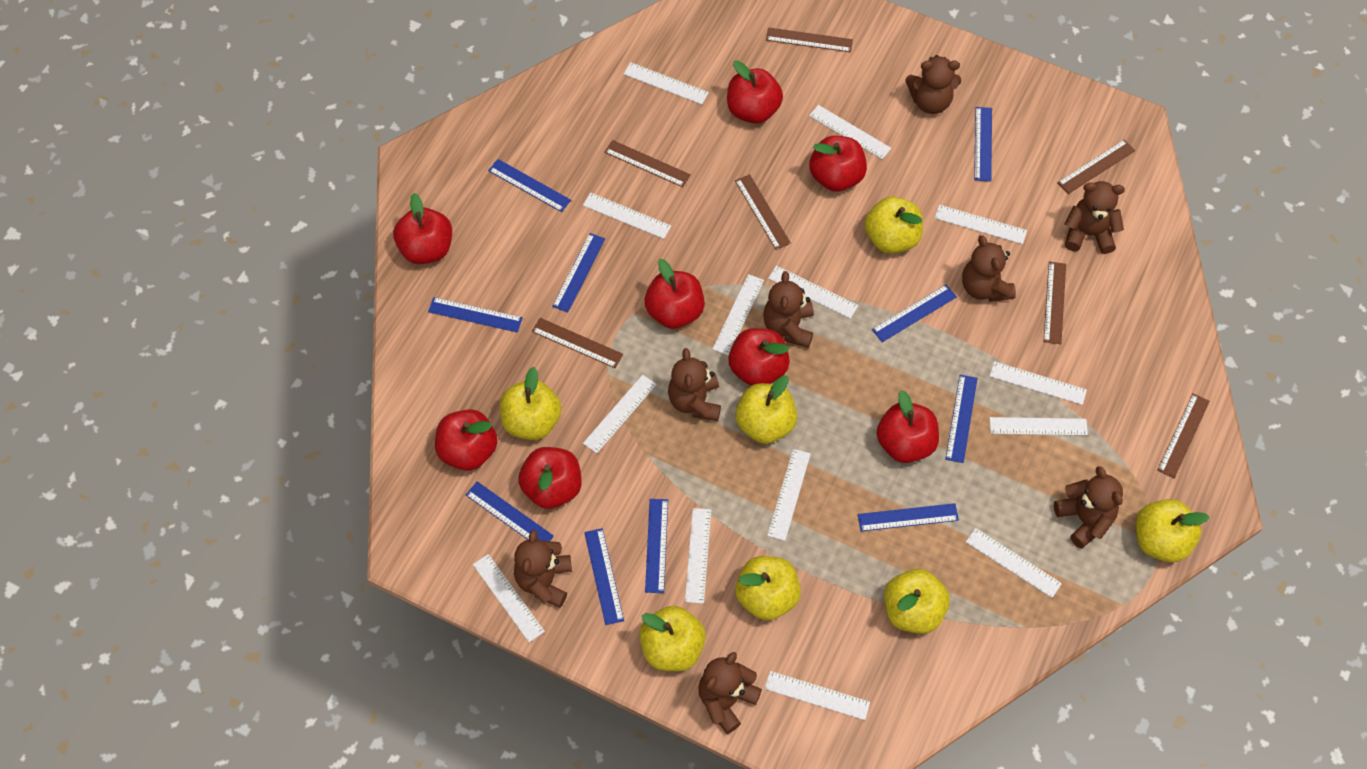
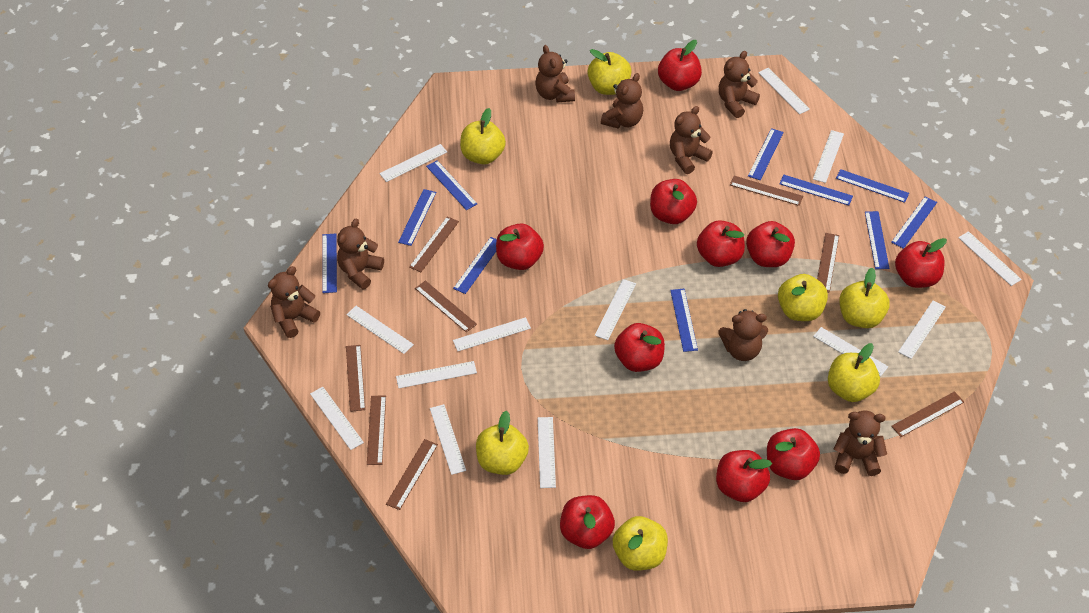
brown ruler: 7 -> 8
red apple: 8 -> 10
white ruler: 14 -> 13

